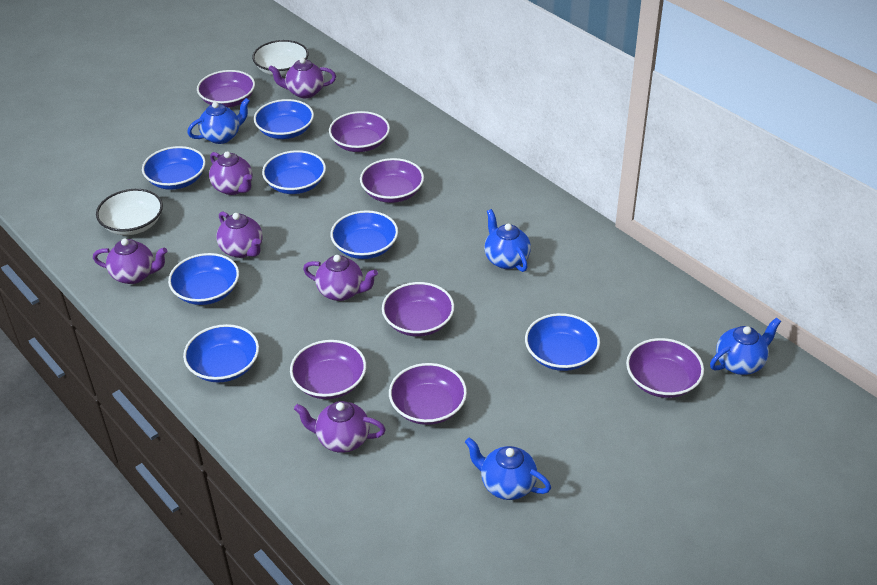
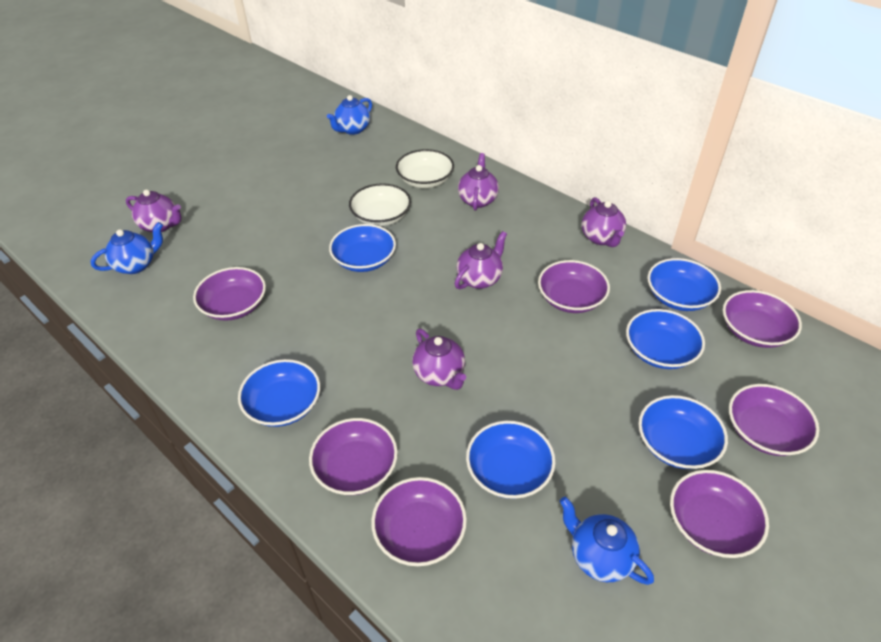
blue bowl: 7 -> 6
blue teapot: 4 -> 3
purple teapot: 6 -> 5

